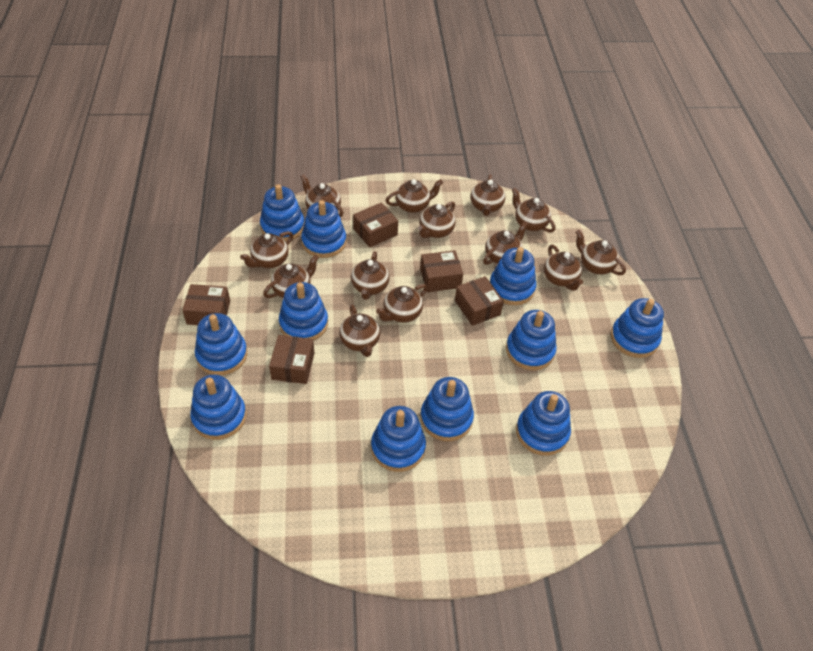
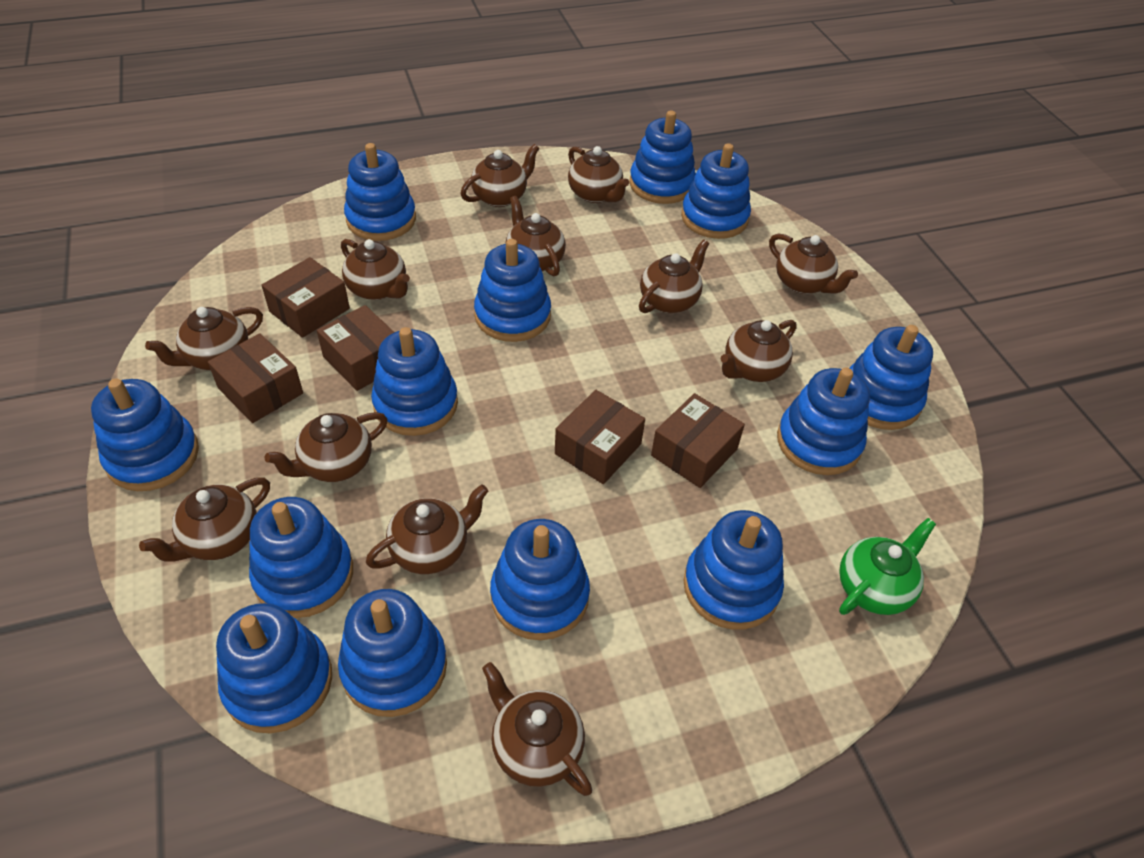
blue stacking toy: 11 -> 13
brown teapot: 13 -> 12
green teapot: 0 -> 1

